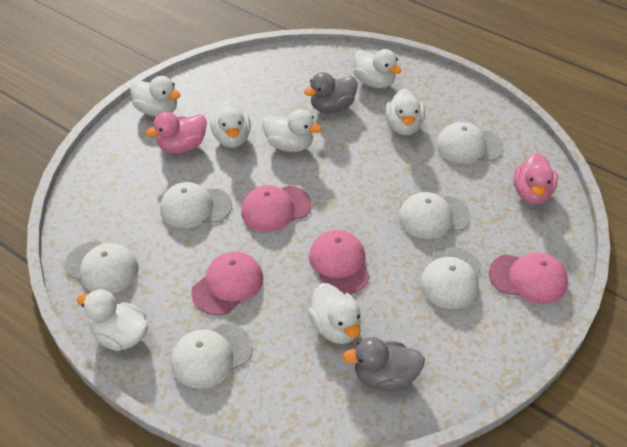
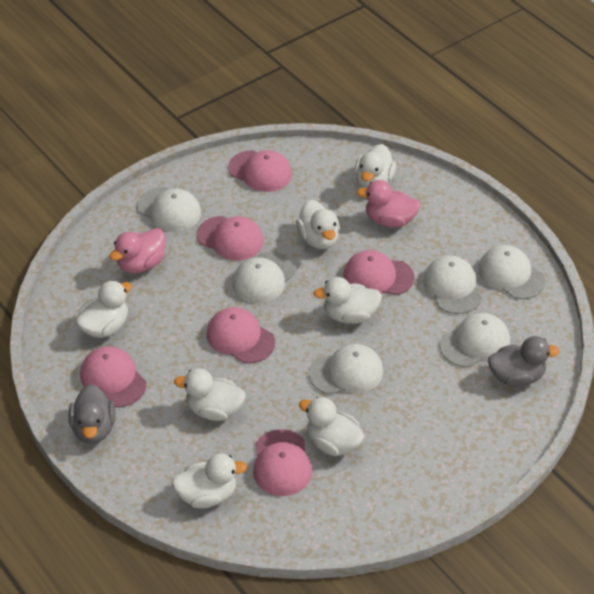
pink cap: 4 -> 6

